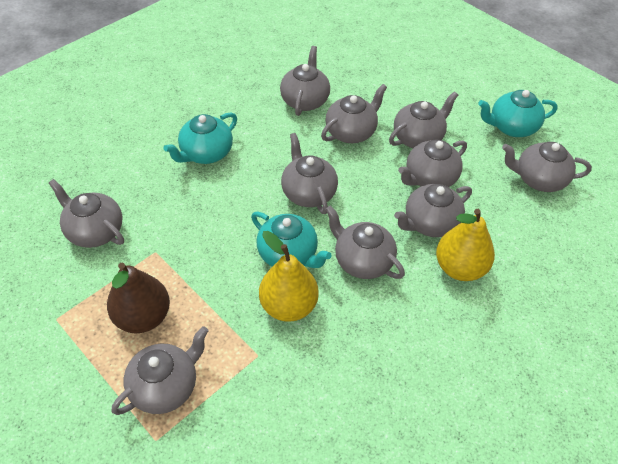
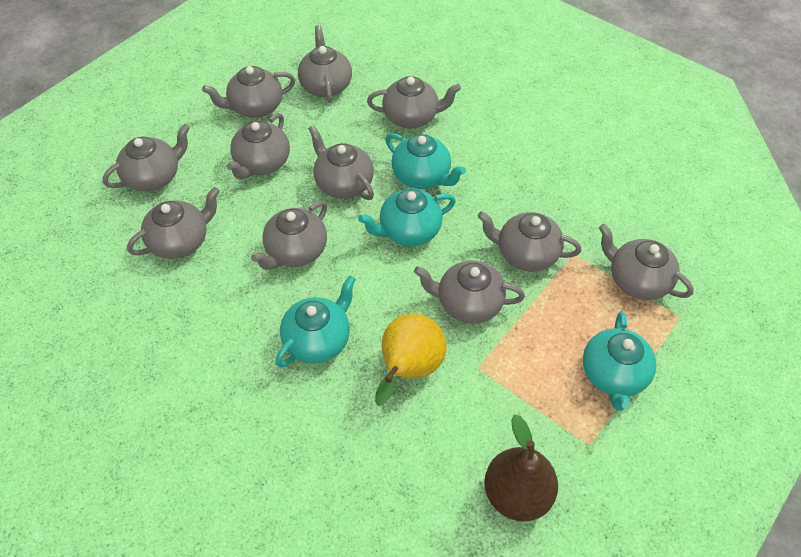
grey teapot: 10 -> 11
turquoise teapot: 3 -> 4
yellow pear: 2 -> 1

